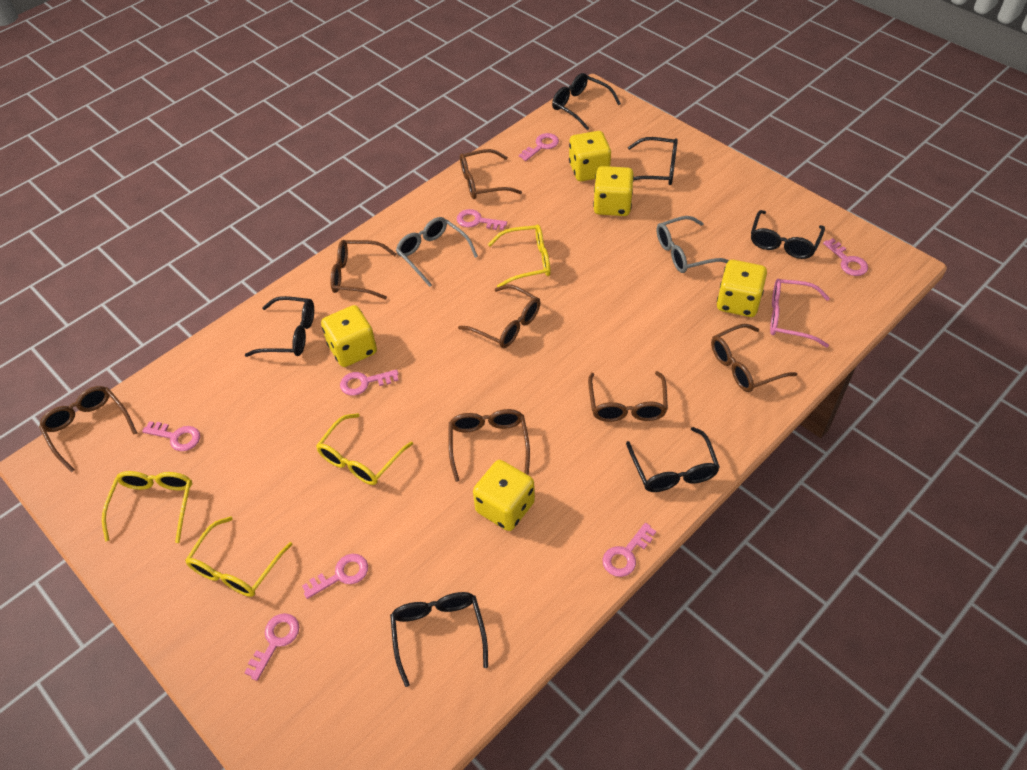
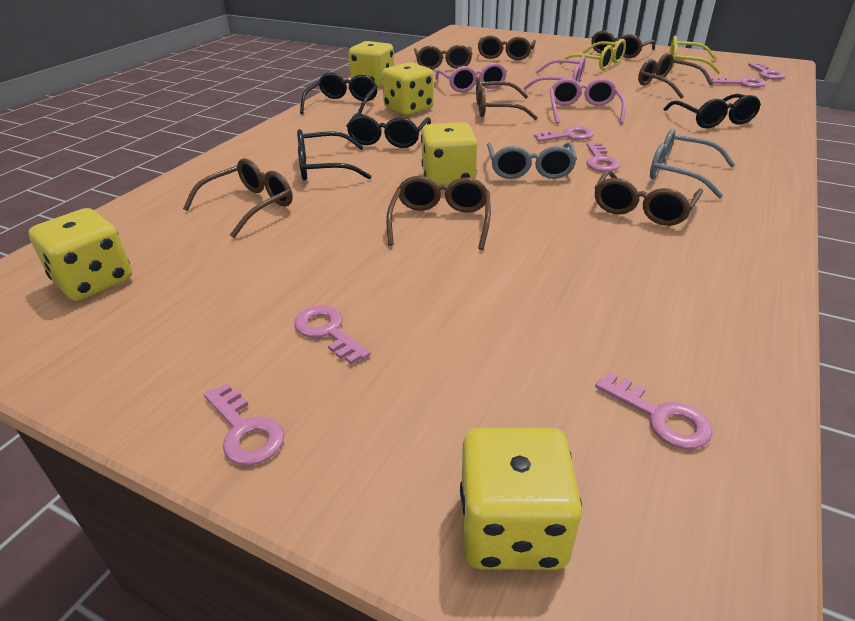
black glasses: 6 -> 4
brown glasses: 7 -> 8
pink glasses: 1 -> 3
pink key: 8 -> 7
yellow glasses: 4 -> 2

